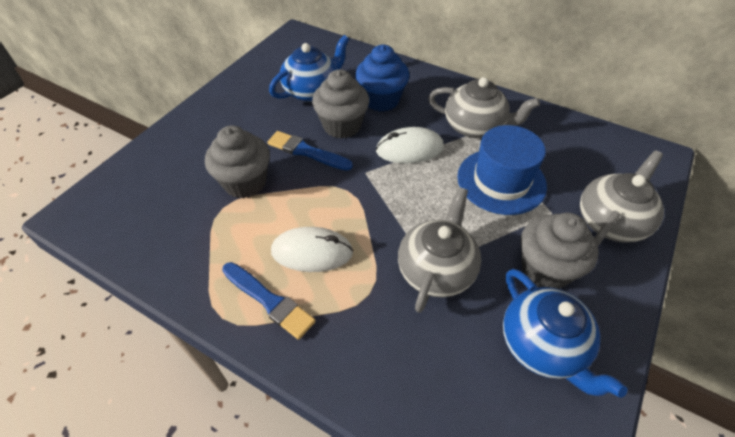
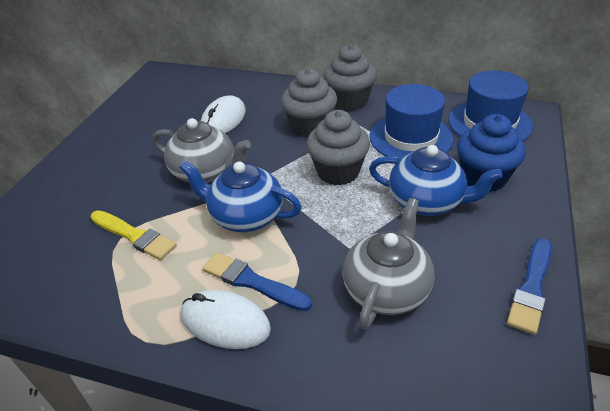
blue hat: 1 -> 2
grey teapot: 3 -> 2
yellow brush: 0 -> 1

